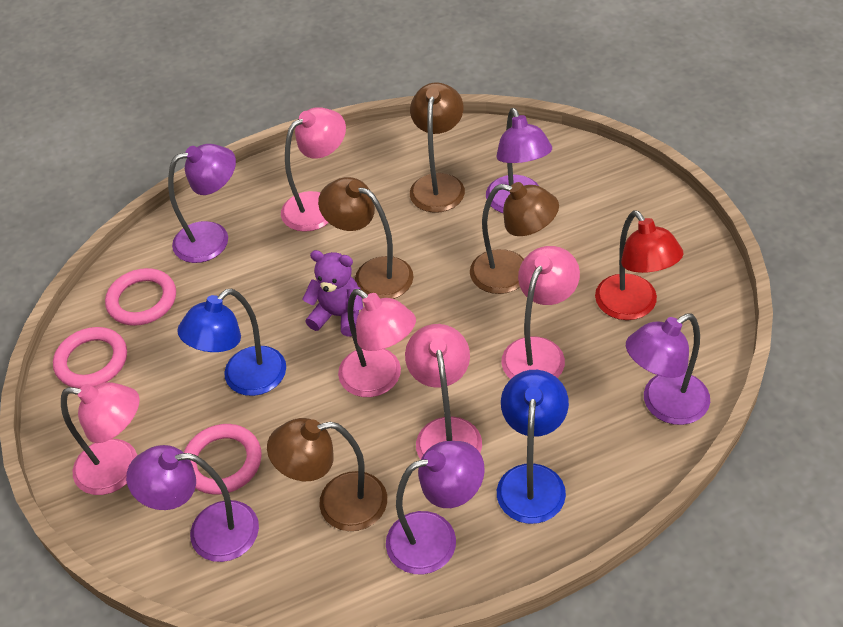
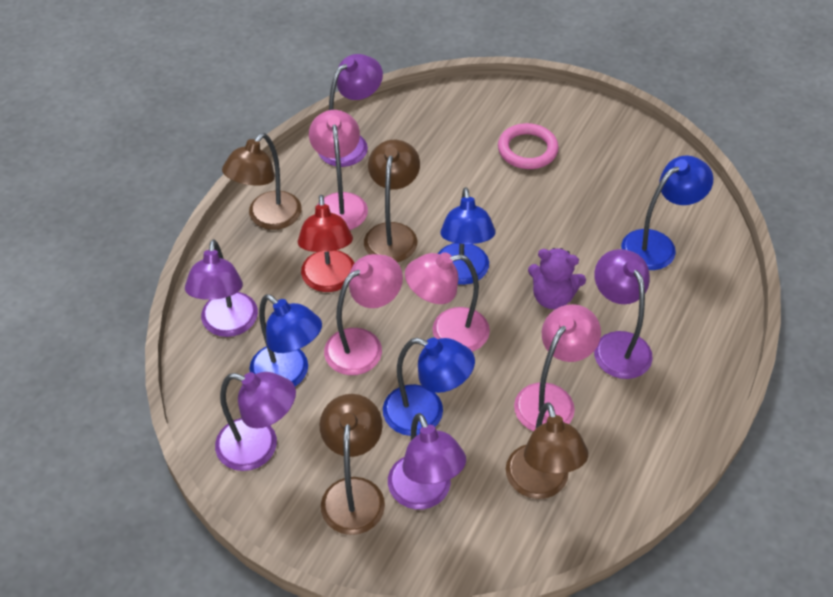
blue lamp: 2 -> 4
pink lamp: 5 -> 4
pink ring: 3 -> 1

